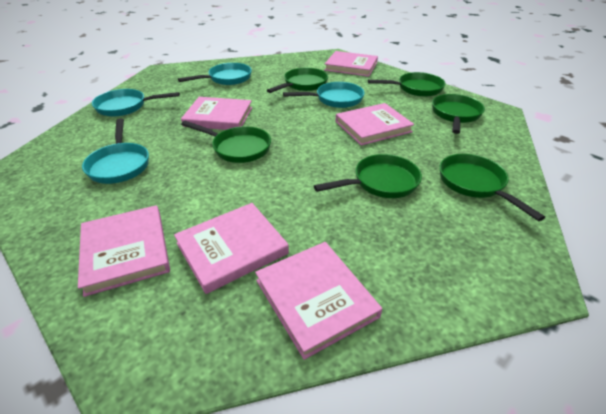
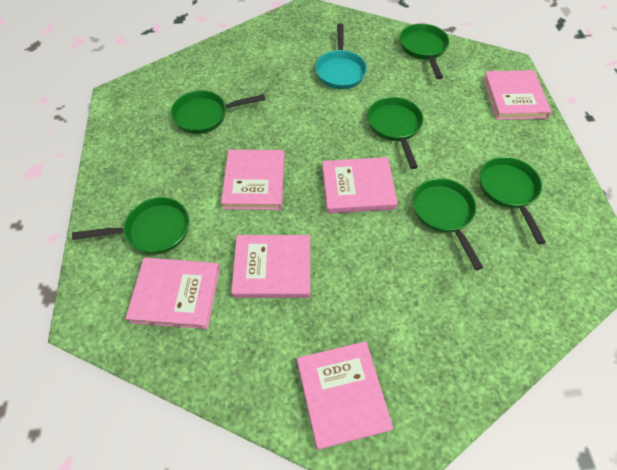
turquoise pan: 4 -> 1

